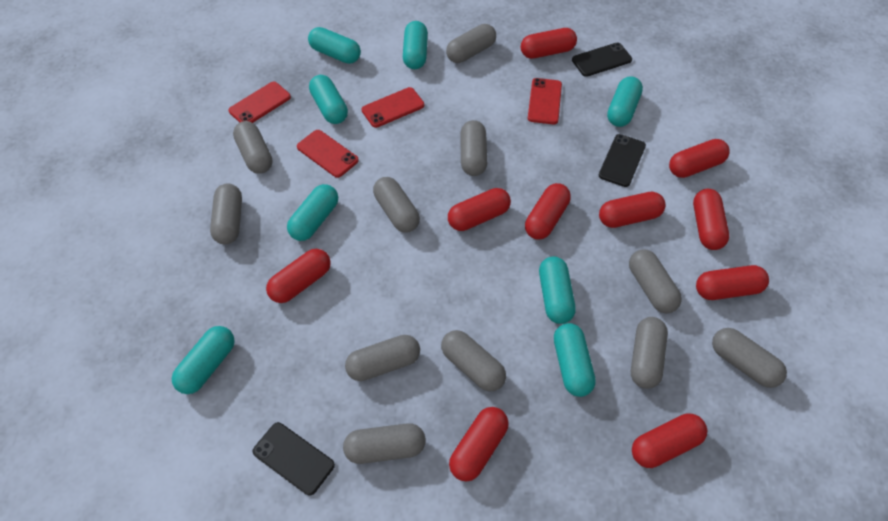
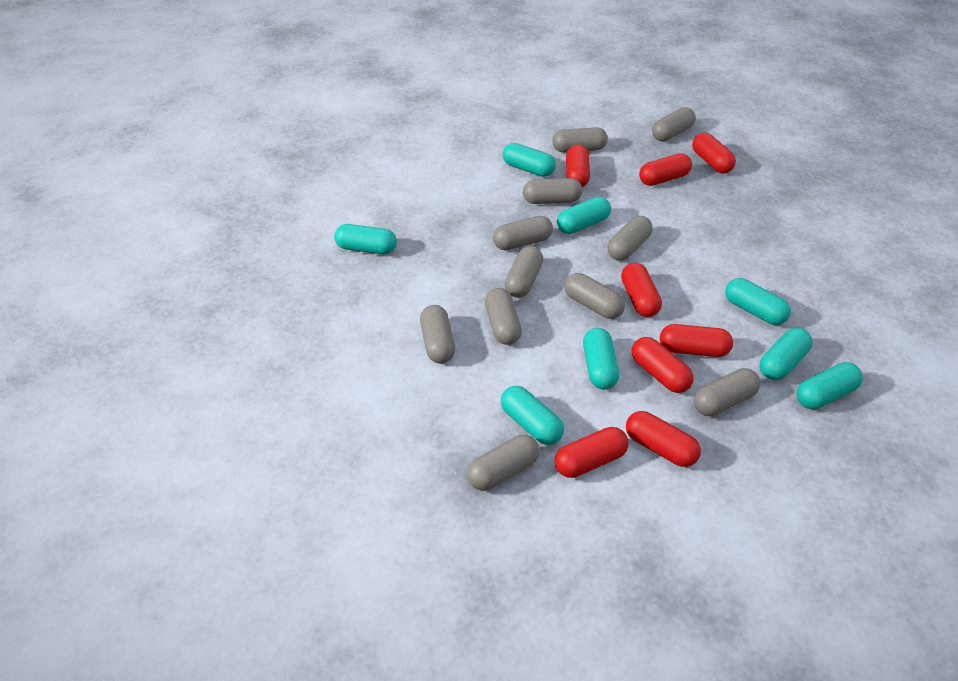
black phone: 3 -> 0
red capsule: 10 -> 8
red phone: 4 -> 0

